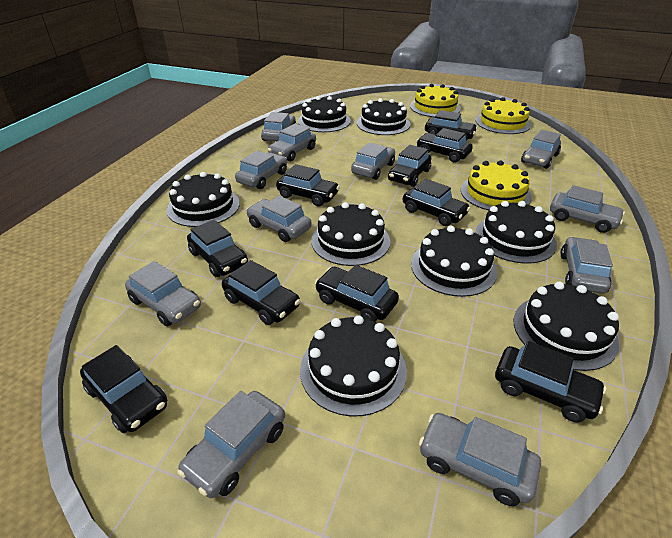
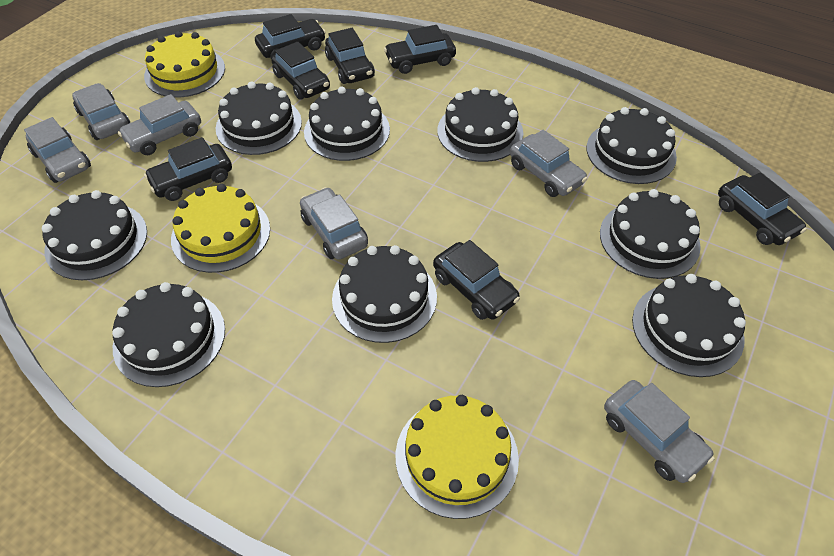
black cake: 8 -> 9
black car: 10 -> 7
grey car: 11 -> 6

